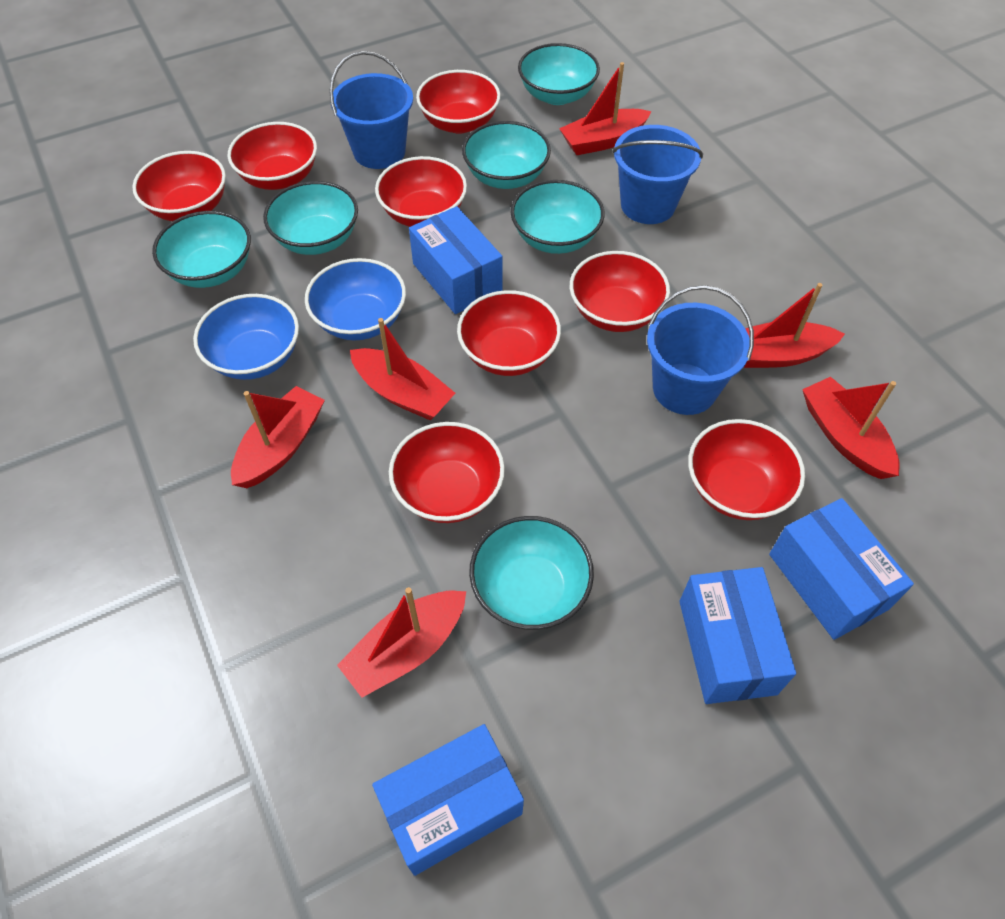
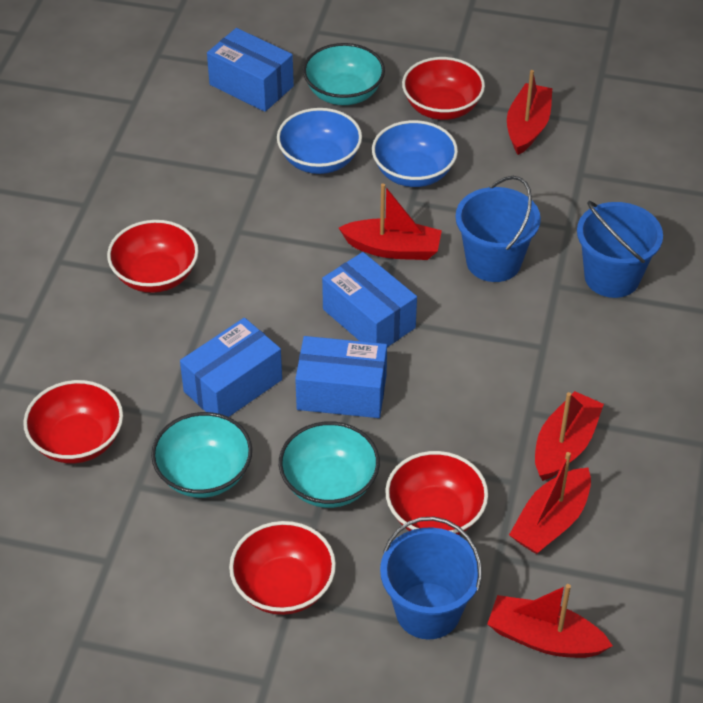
red boat: 6 -> 5
red bowl: 8 -> 5
turquoise bowl: 6 -> 3

